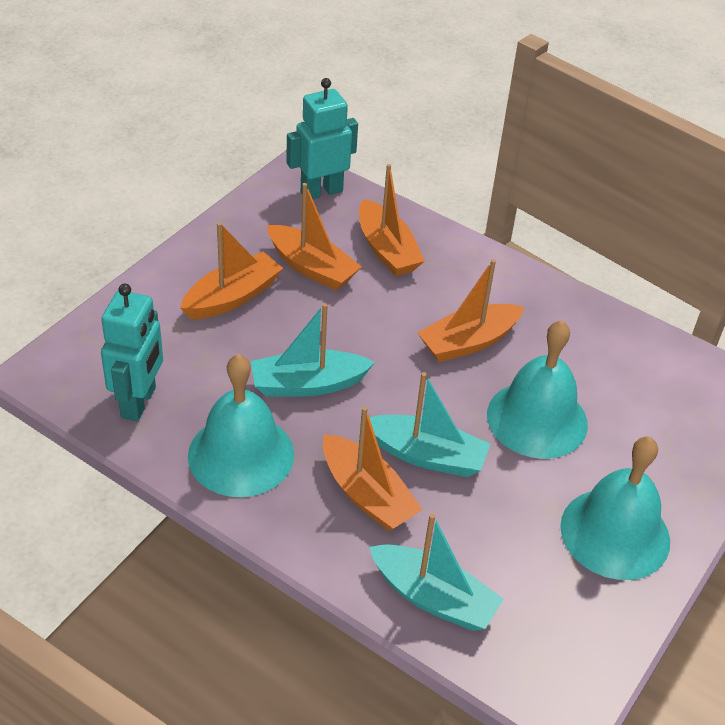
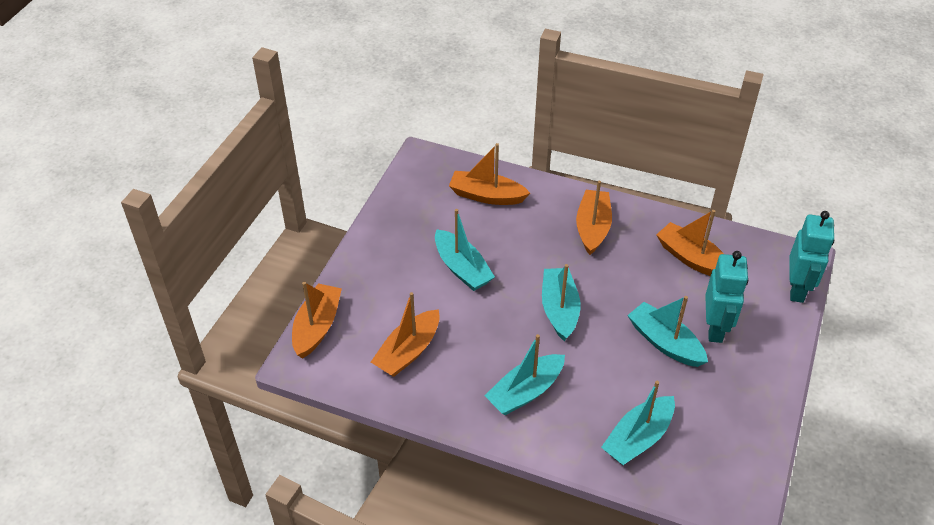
turquoise bell: 3 -> 0
turquoise boat: 3 -> 5

